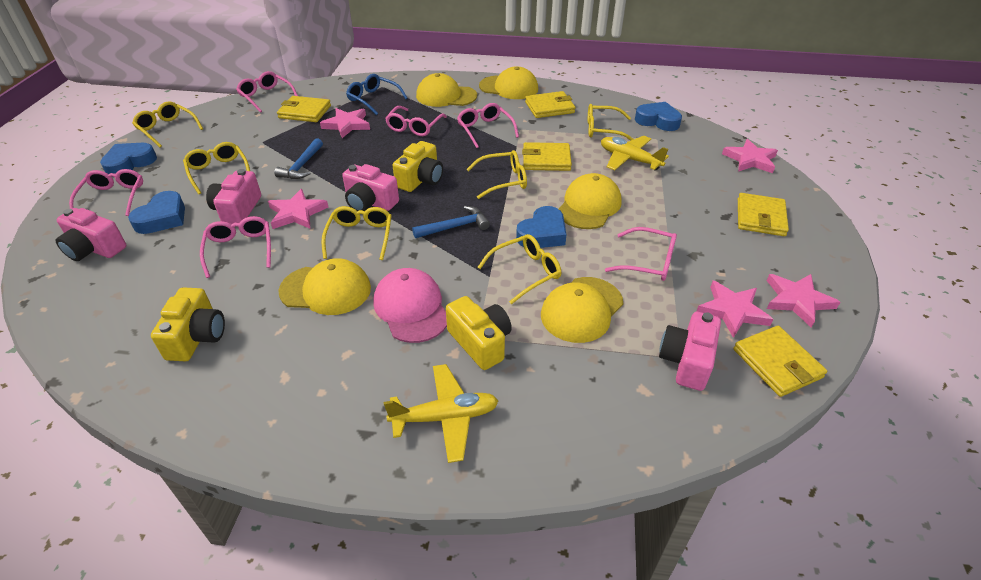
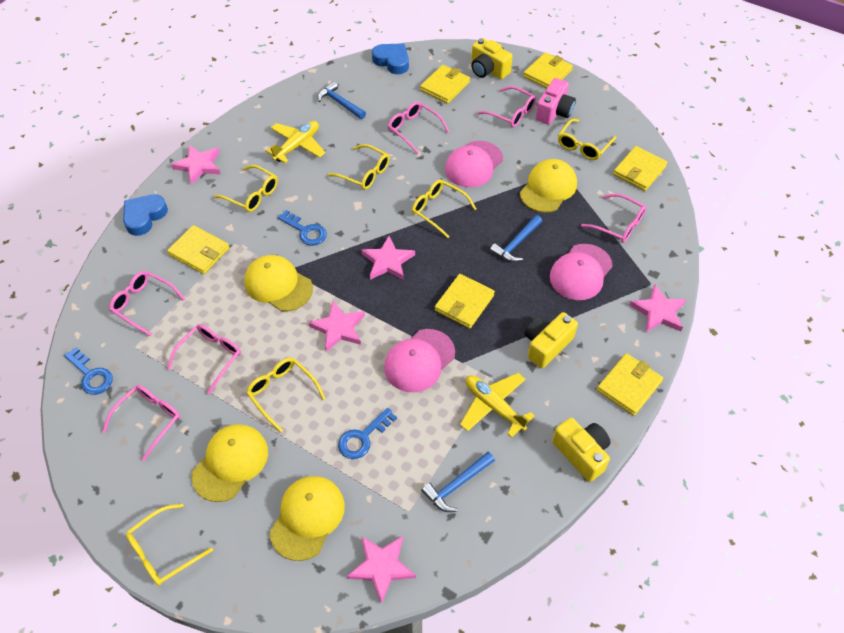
blue glasses: 1 -> 0
blue hammer: 2 -> 3
blue heart: 4 -> 2
blue key: 0 -> 3
pink camera: 4 -> 1
pink cap: 1 -> 3
yellow cap: 5 -> 4
yellow wallet: 5 -> 6

